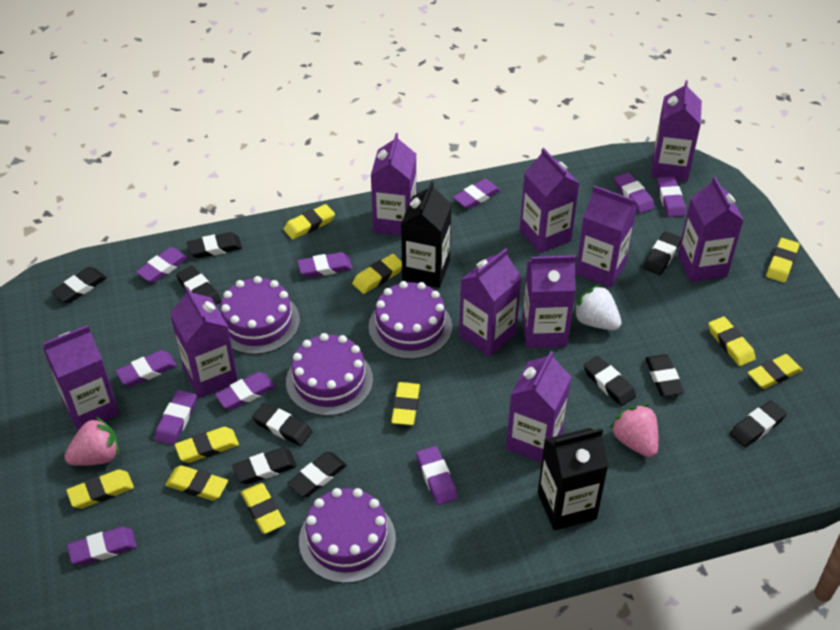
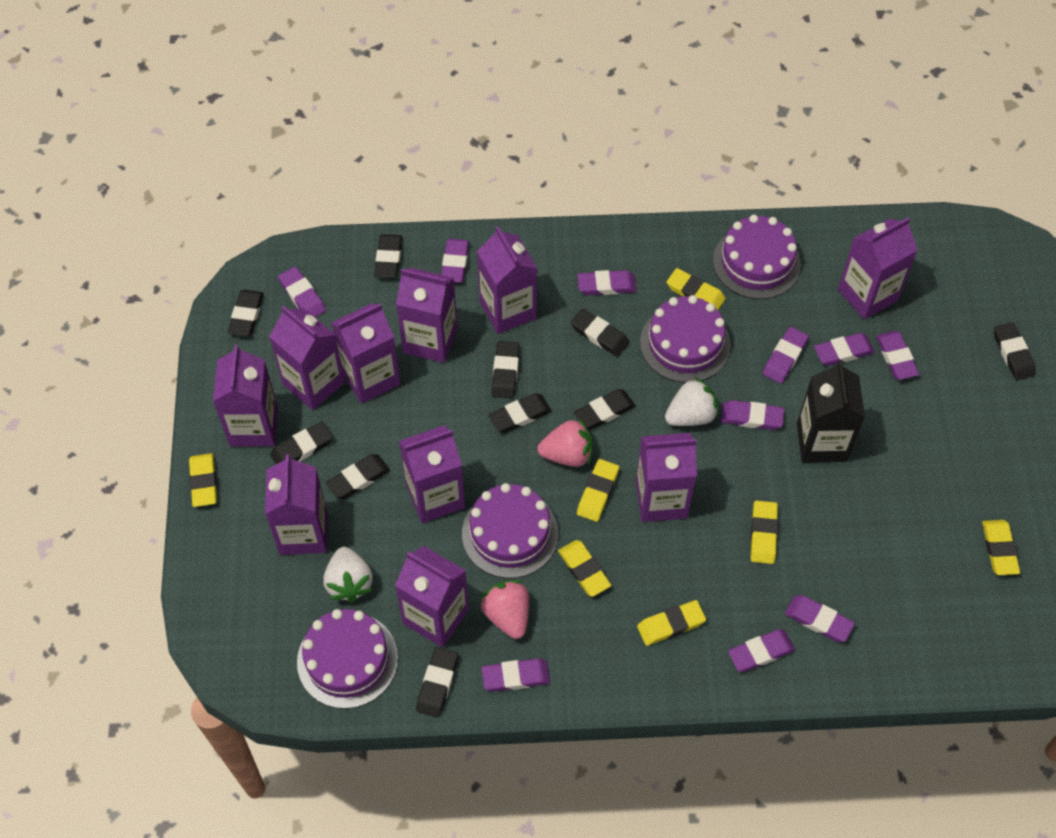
black carton: 2 -> 1
white strawberry: 1 -> 2
yellow eraser: 10 -> 7

